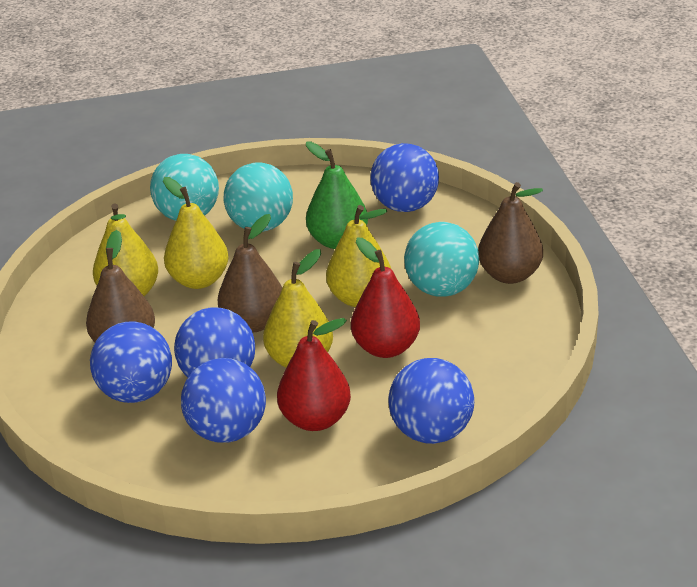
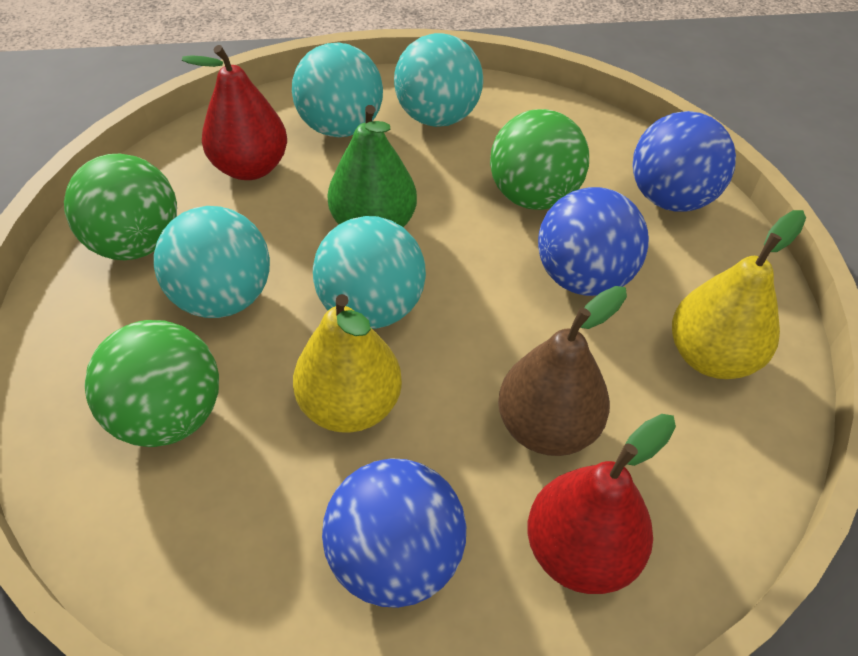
blue ball: 5 -> 3
brown pear: 3 -> 1
green ball: 0 -> 3
turquoise ball: 3 -> 4
yellow pear: 4 -> 2

